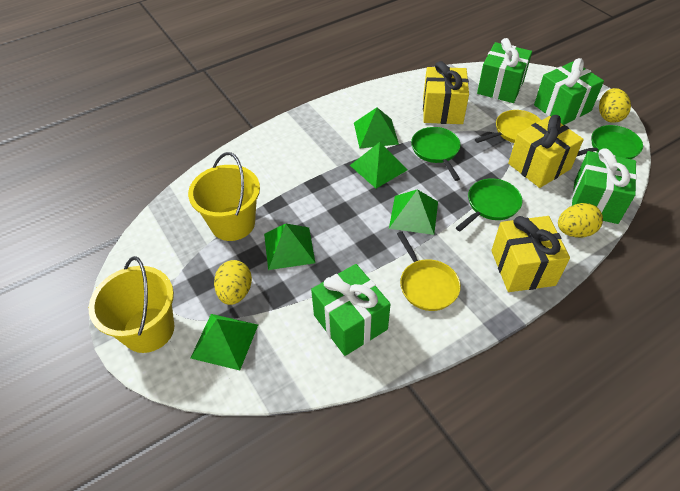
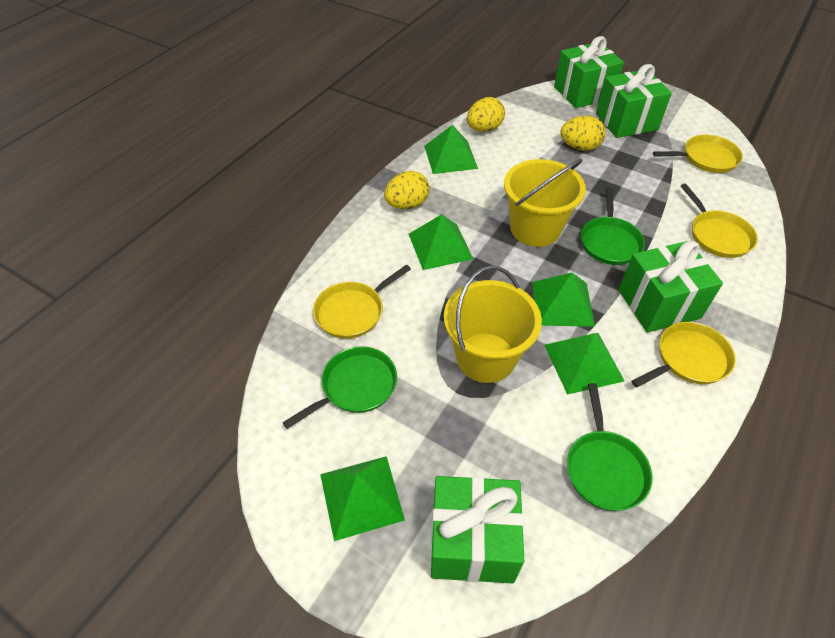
yellow gift: 3 -> 0
yellow pan: 2 -> 4

